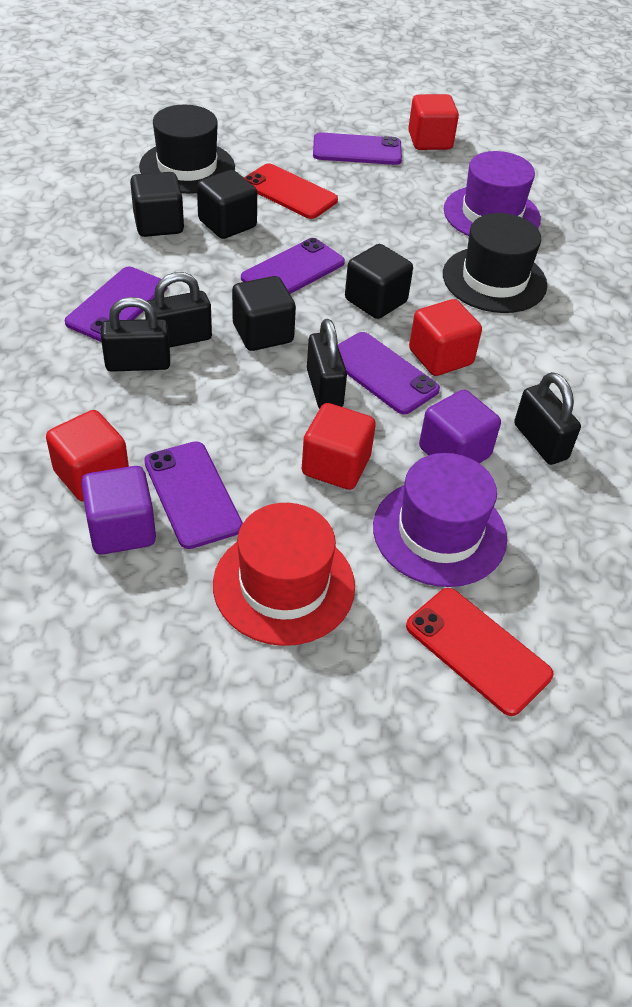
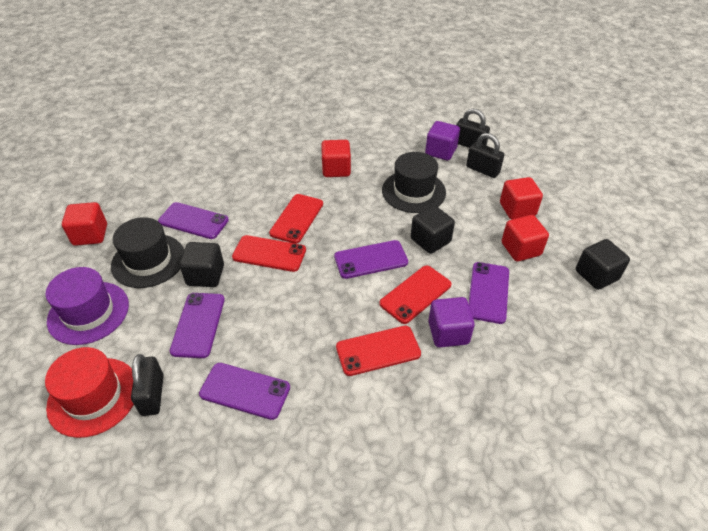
black cube: 4 -> 3
black padlock: 4 -> 3
purple hat: 2 -> 1
red phone: 2 -> 4

